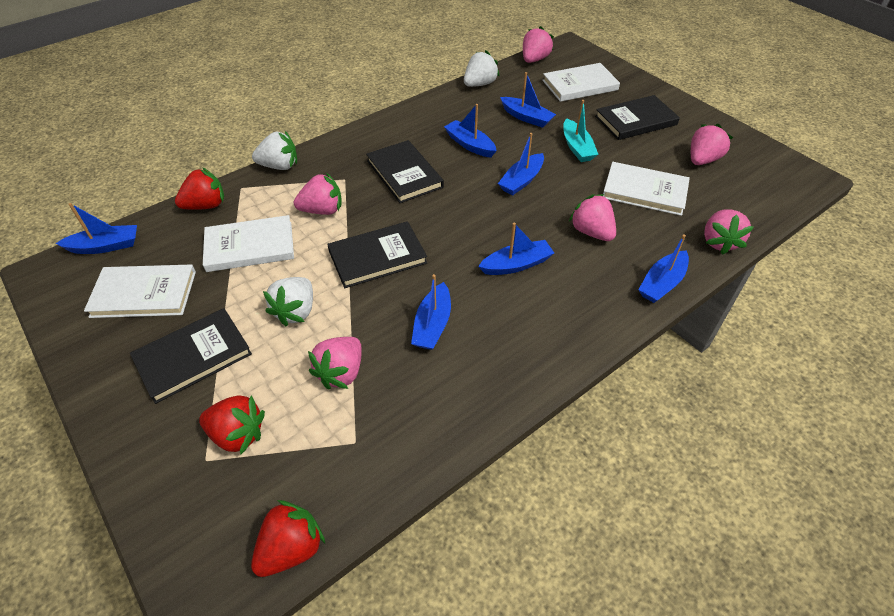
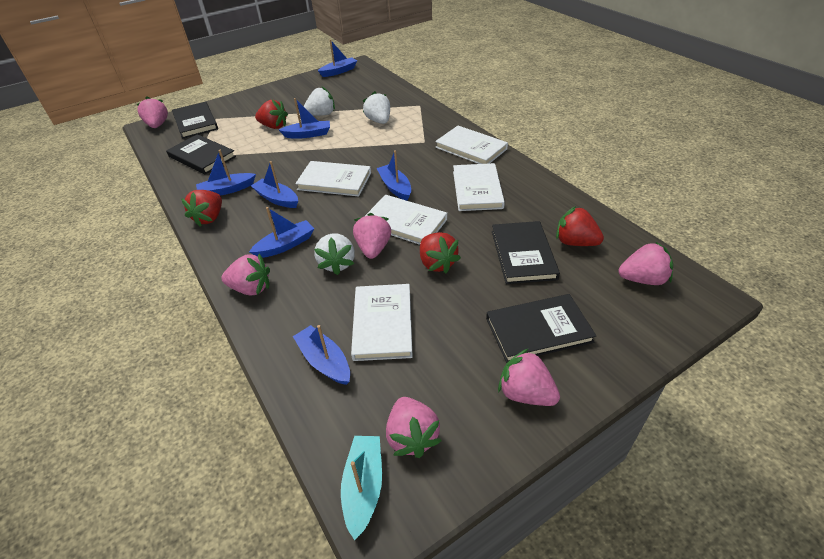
red strawberry: 3 -> 4
white book: 4 -> 5

